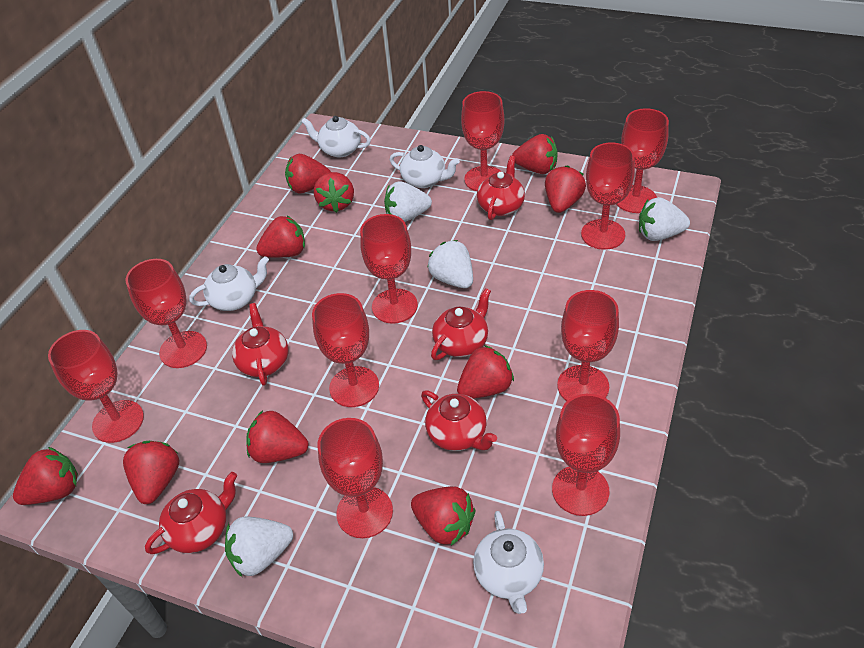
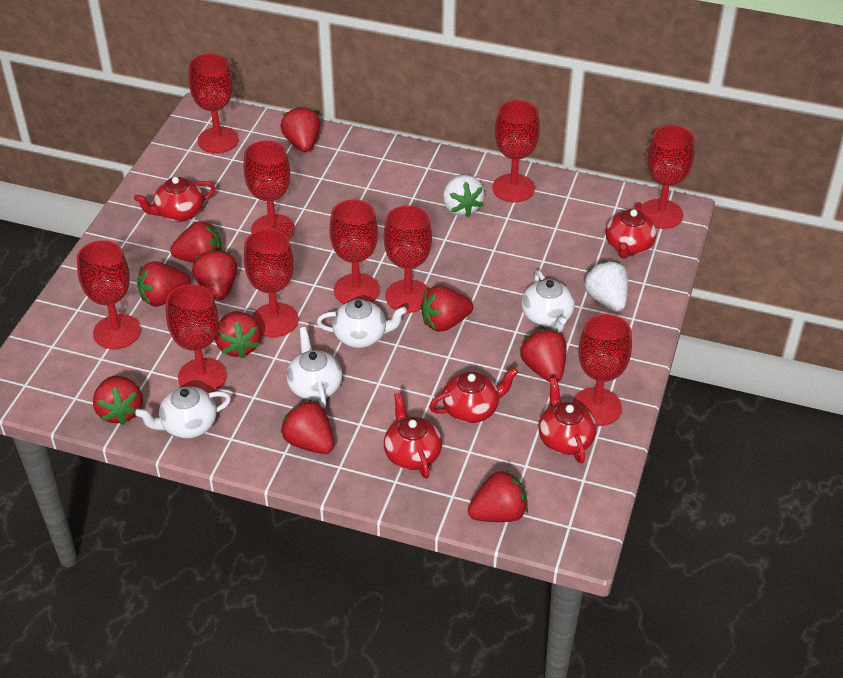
white strawberry: 4 -> 2

